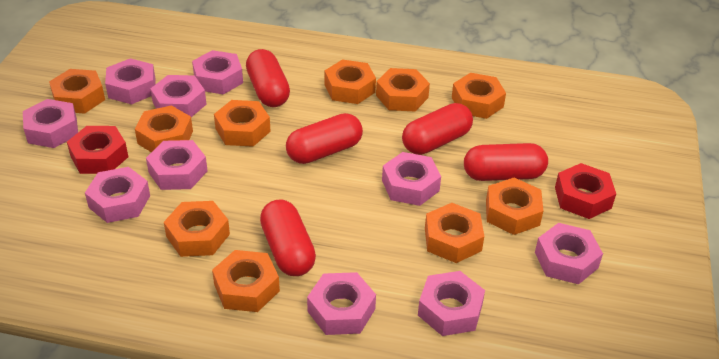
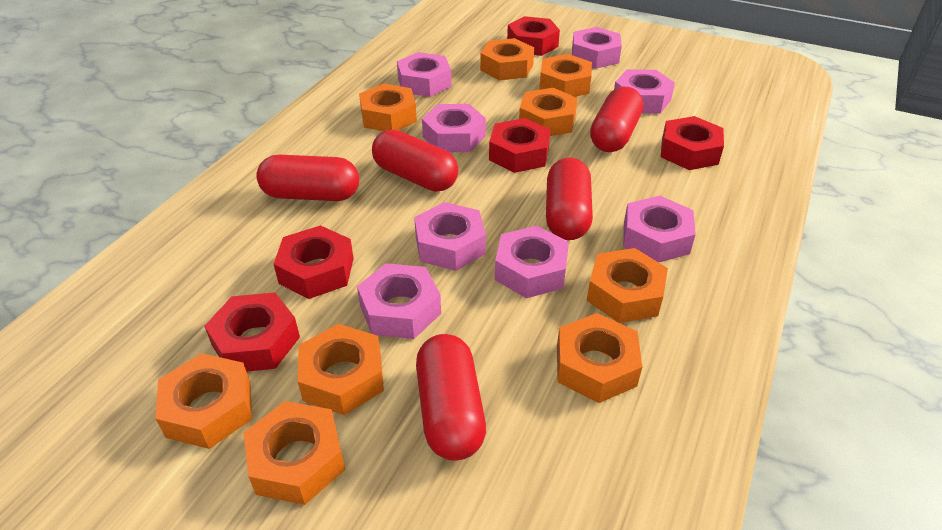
orange nut: 10 -> 9
pink nut: 10 -> 8
red nut: 2 -> 5

